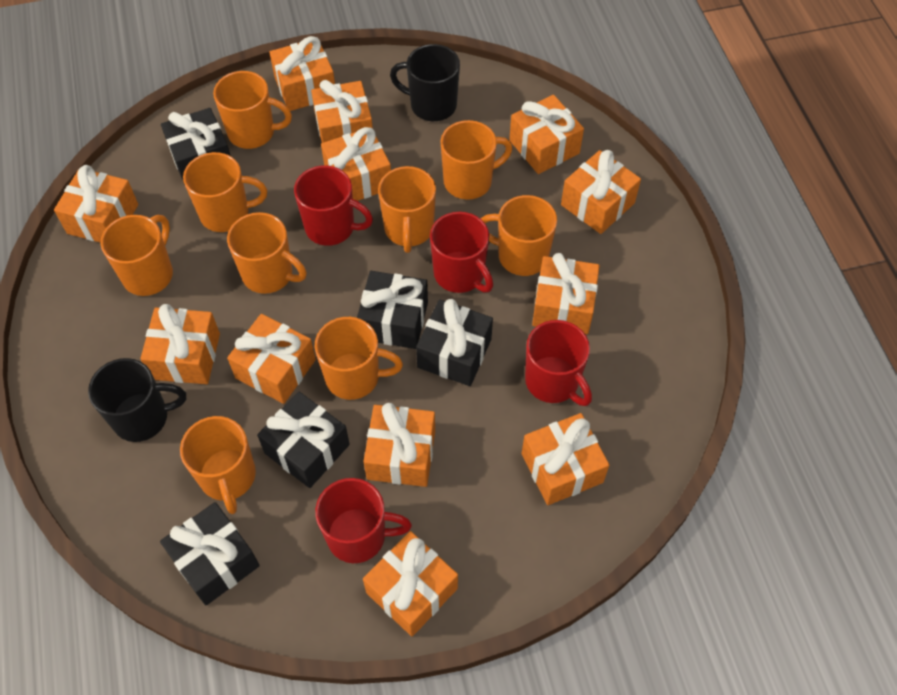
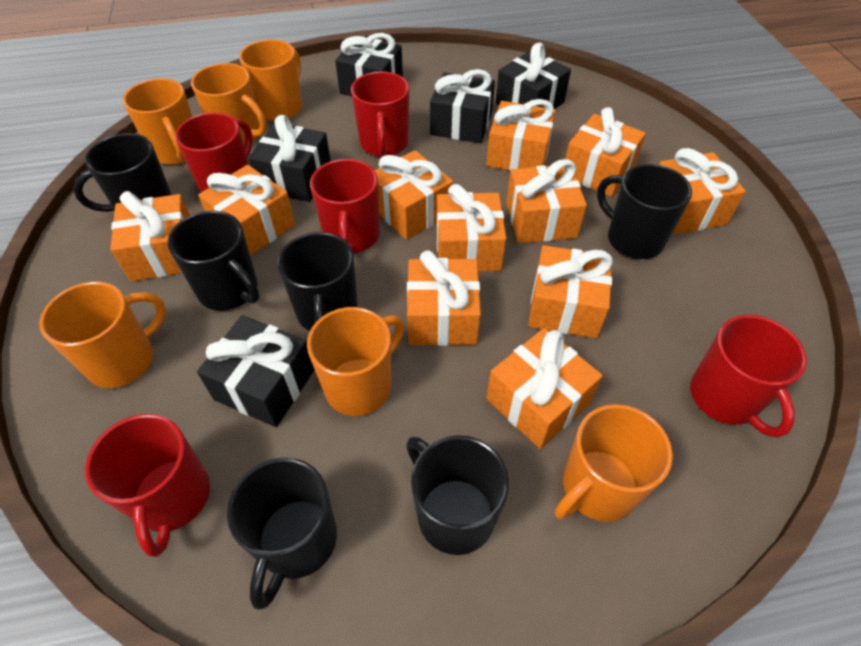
black mug: 2 -> 6
orange gift: 12 -> 11
orange mug: 9 -> 6
red mug: 4 -> 5

